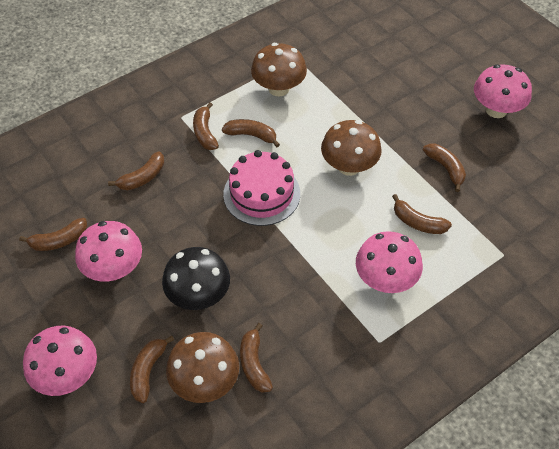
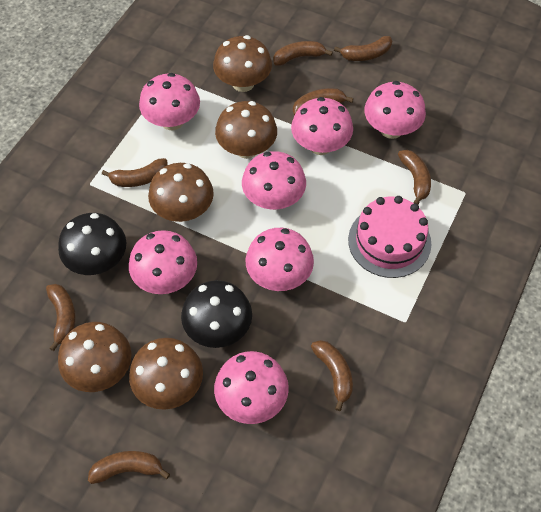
black mushroom: 1 -> 2
brown mushroom: 3 -> 5
pink mushroom: 4 -> 7

